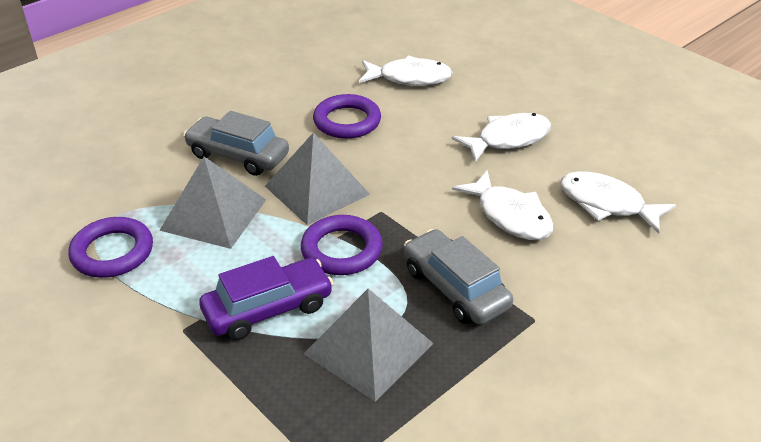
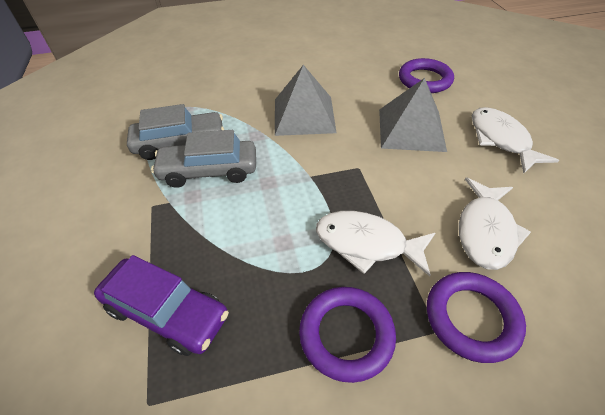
grey pyramid: 3 -> 2
white fish: 4 -> 3

